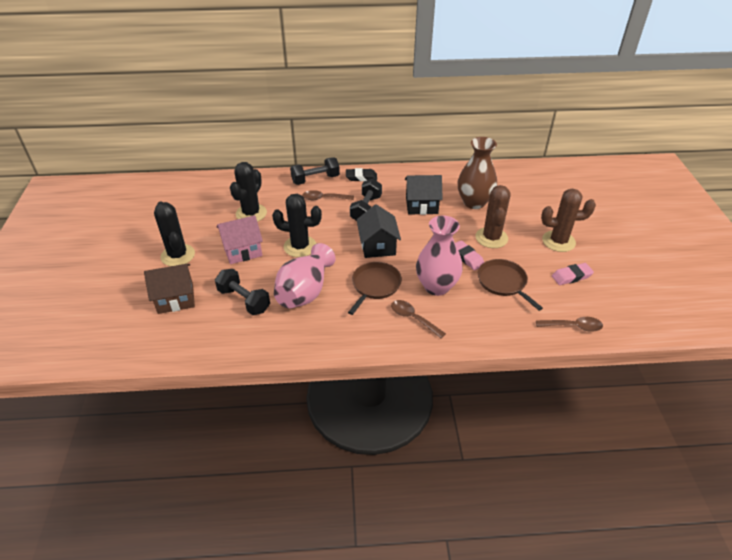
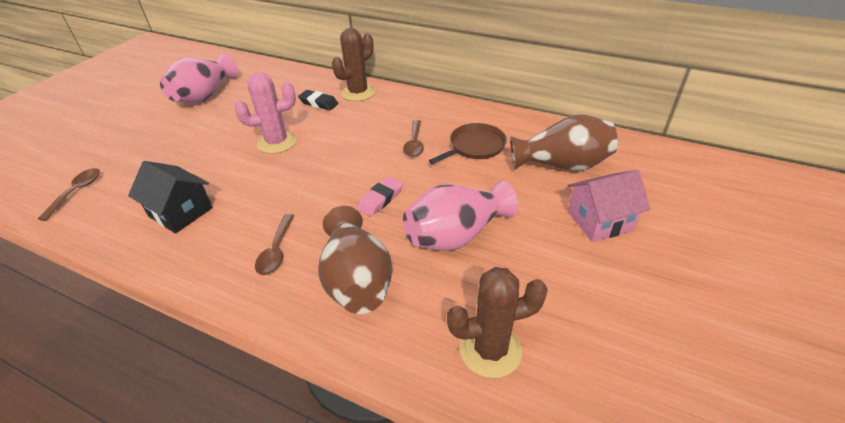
black cactus: 3 -> 0
black dumbbell: 3 -> 0
black house: 2 -> 1
brown house: 1 -> 0
brown pan: 2 -> 1
brown vase: 1 -> 2
pink cactus: 0 -> 1
pink eraser: 2 -> 1

